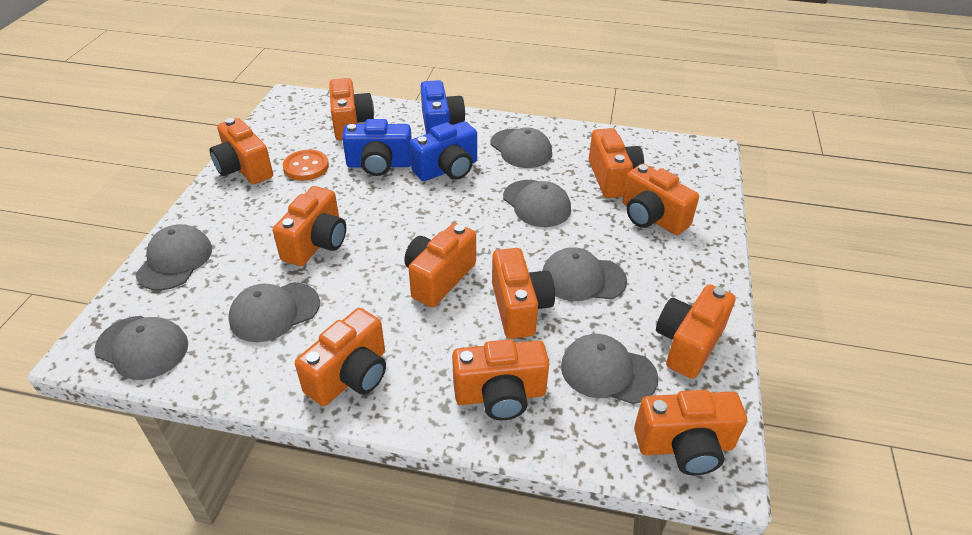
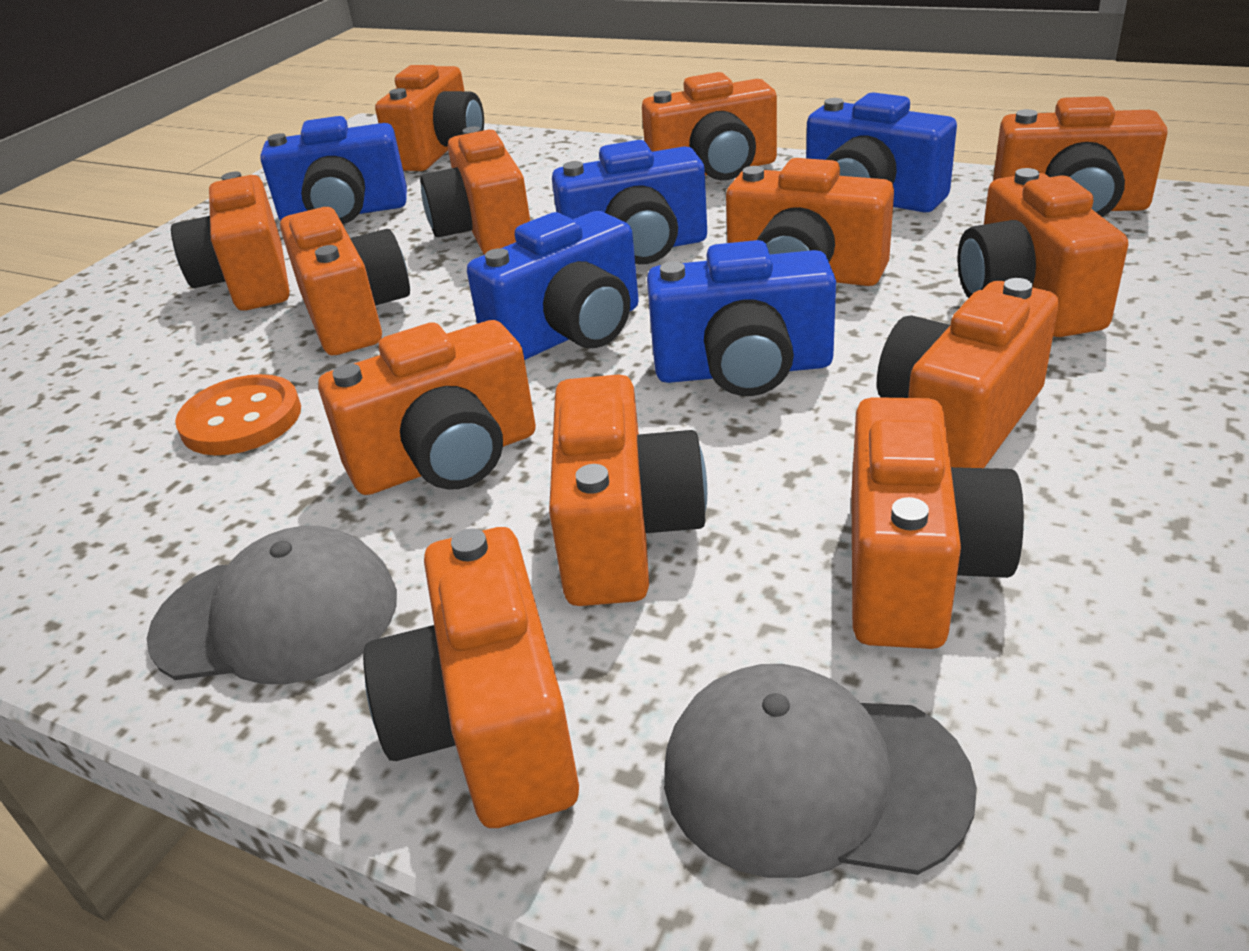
blue camera: 3 -> 5
grey cap: 7 -> 2
orange camera: 11 -> 13

